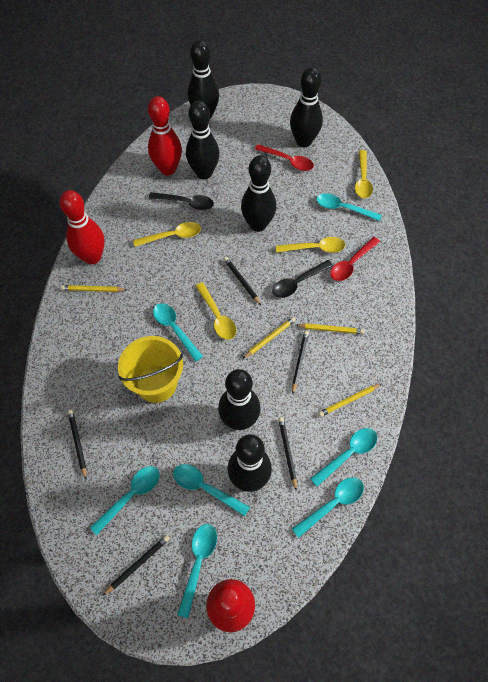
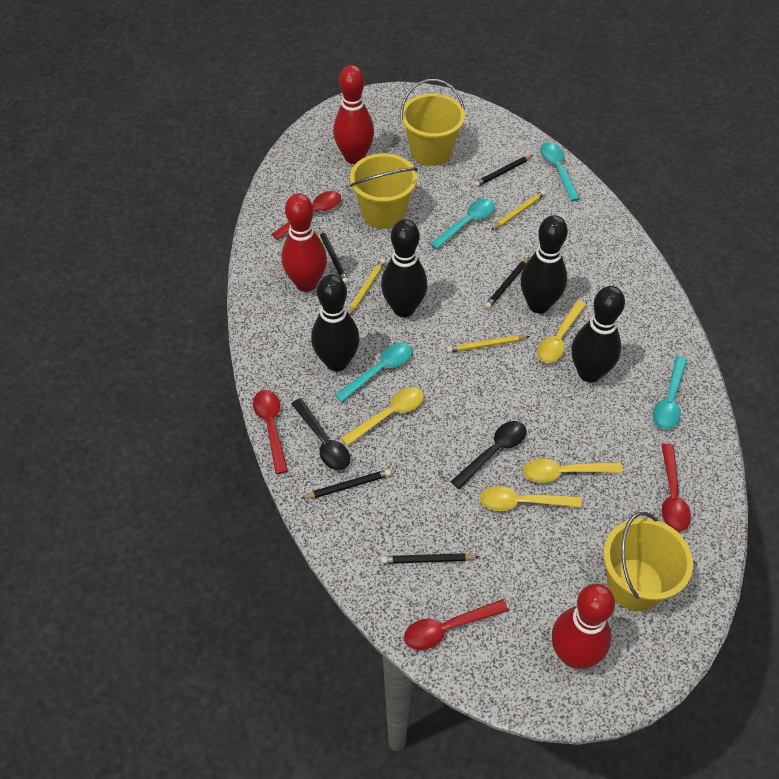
black bowling pin: 6 -> 4
red spoon: 2 -> 4
turquoise spoon: 7 -> 4
yellow bucket: 1 -> 3
yellow pencil: 4 -> 3

